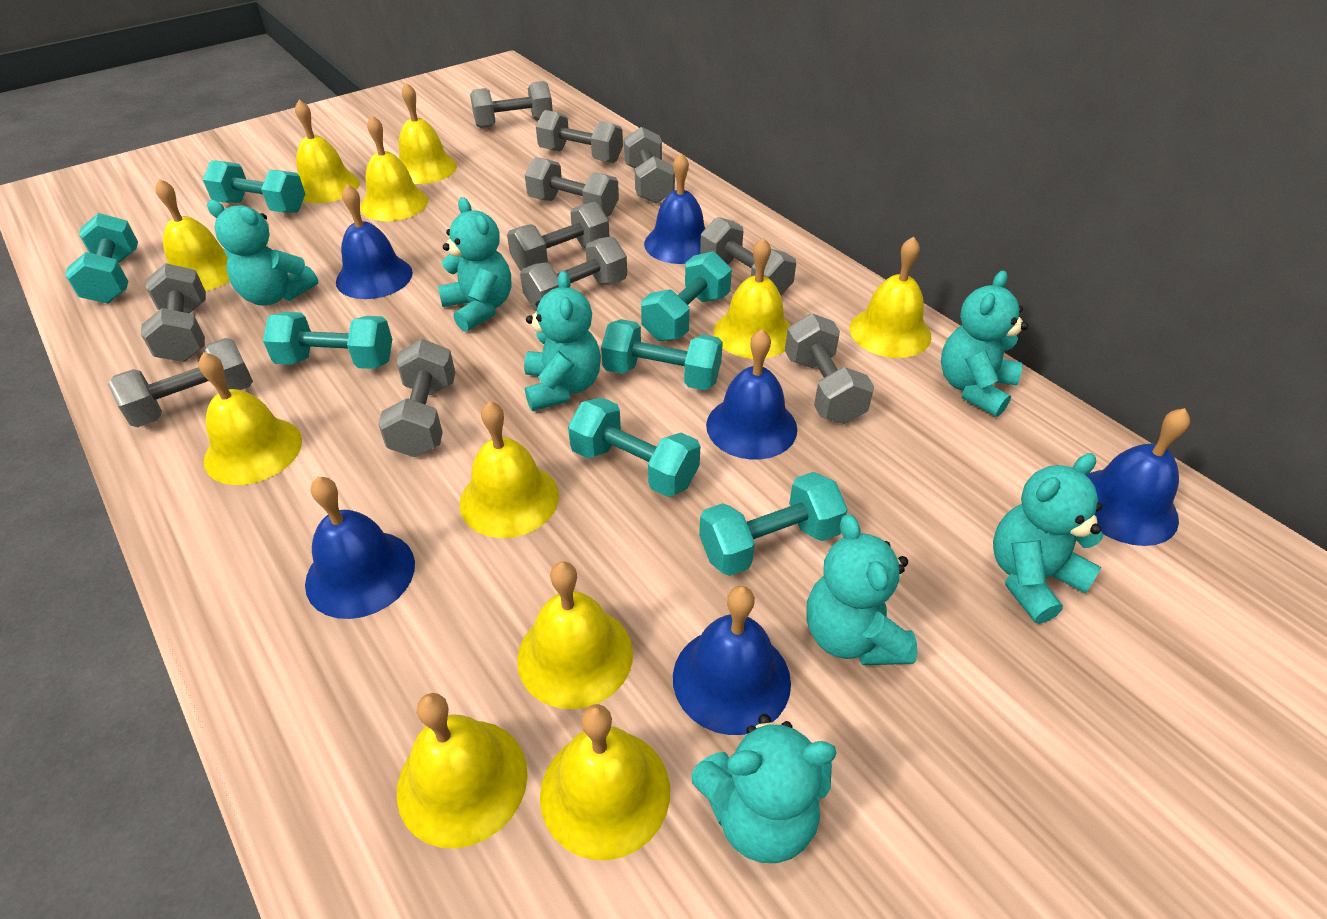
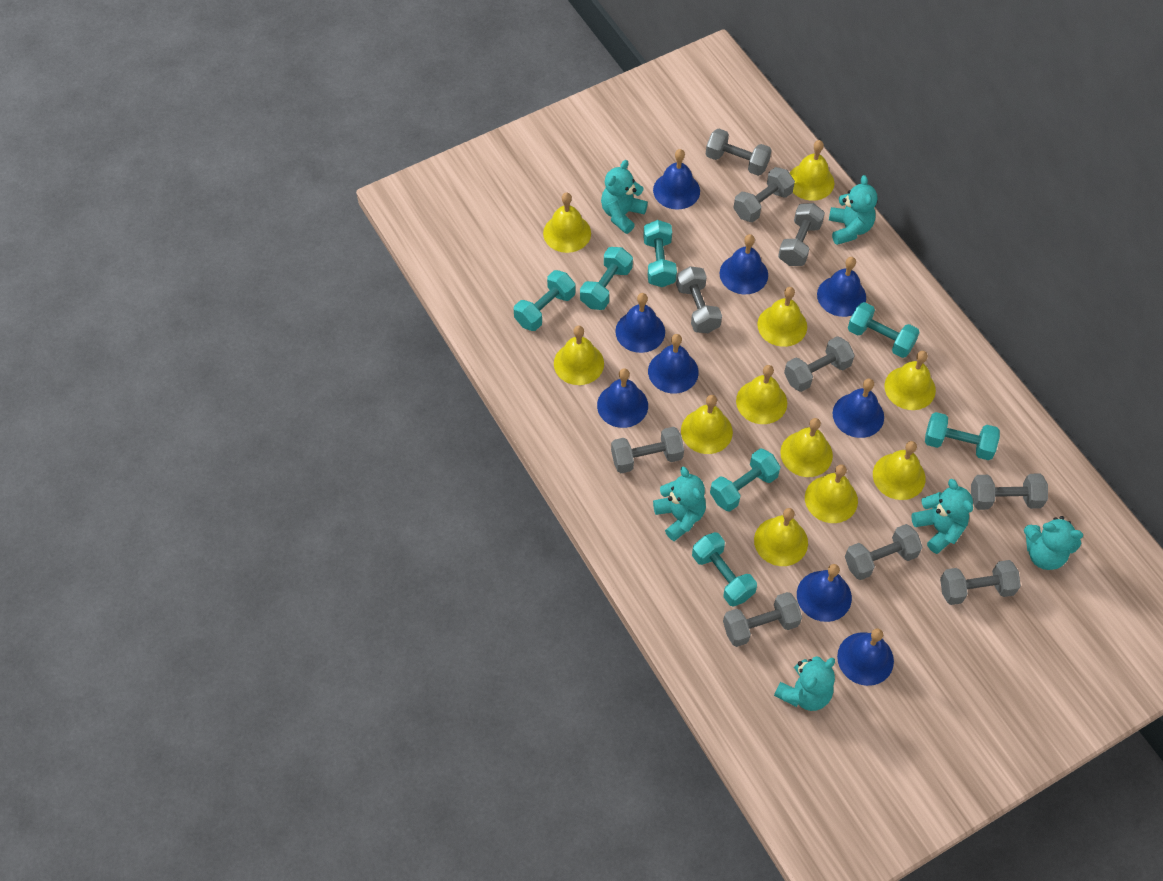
blue bell: 6 -> 9
grey dumbbell: 11 -> 10
turquoise teddy bear: 7 -> 6

